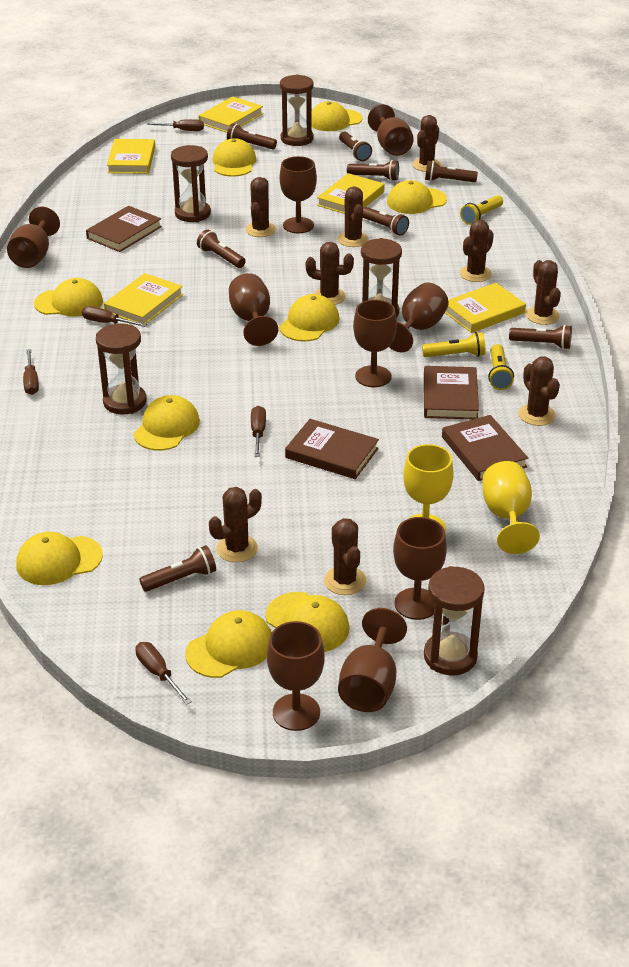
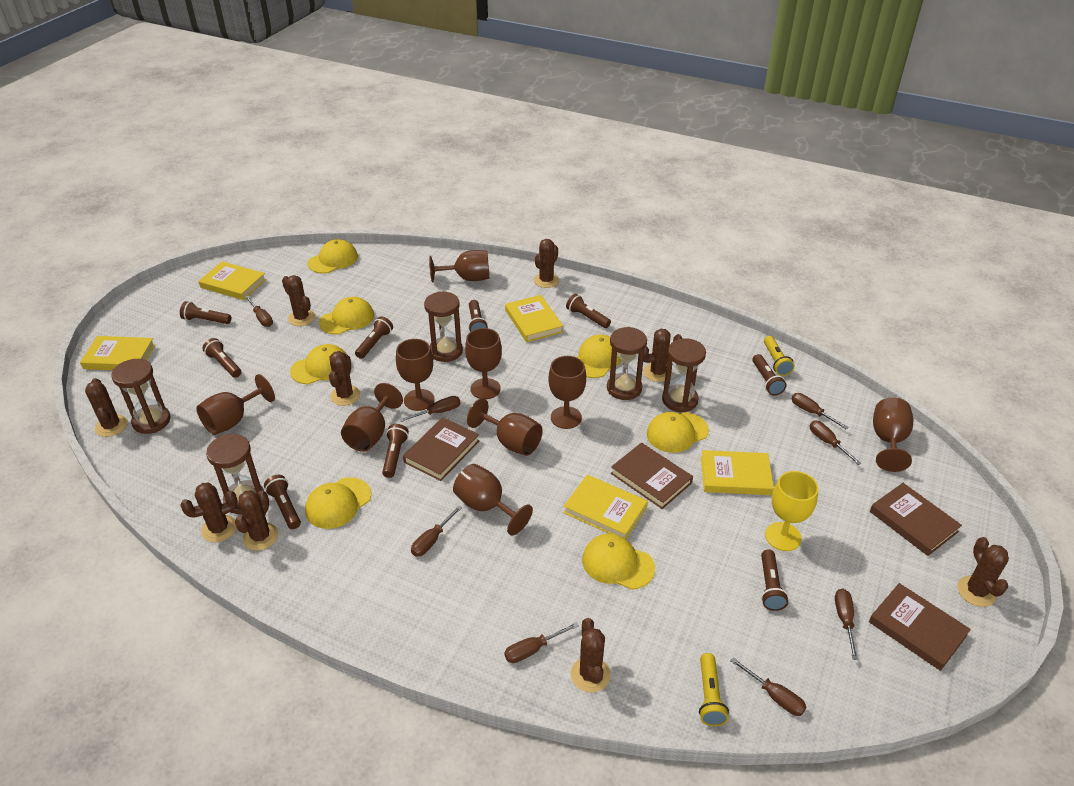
brown flashlight: 8 -> 9
brown screwdriver: 5 -> 8
yellow cap: 9 -> 7
yellow flashlight: 3 -> 2
yellow goblet: 2 -> 1

